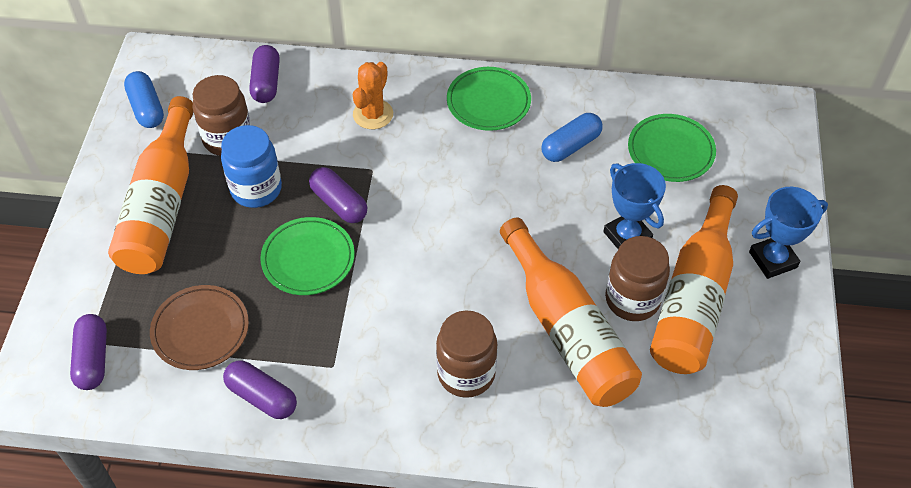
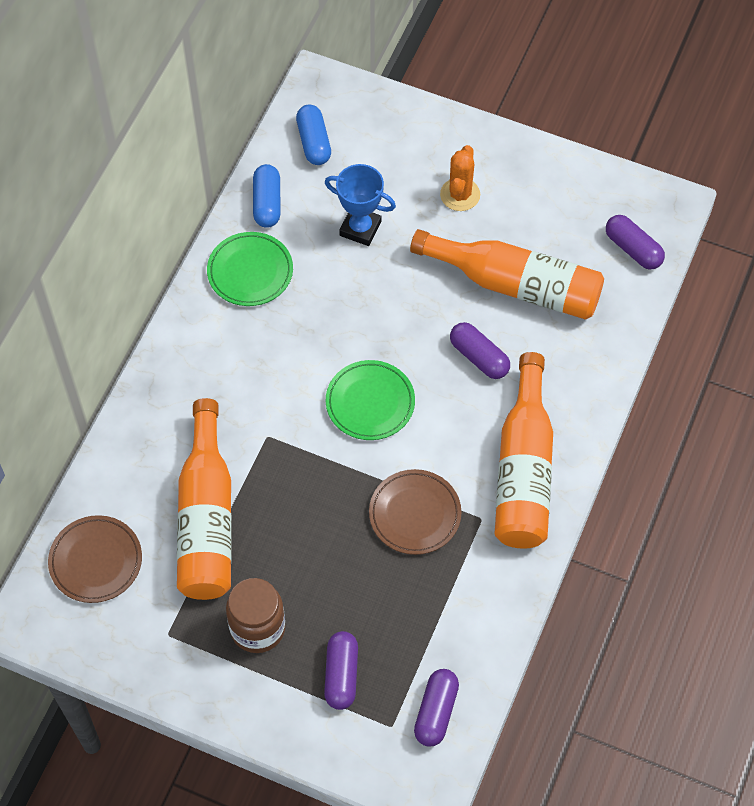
blue jar: 1 -> 0
blue trophy: 2 -> 1
brown jar: 3 -> 1
brown plate: 1 -> 2
green plate: 3 -> 2

